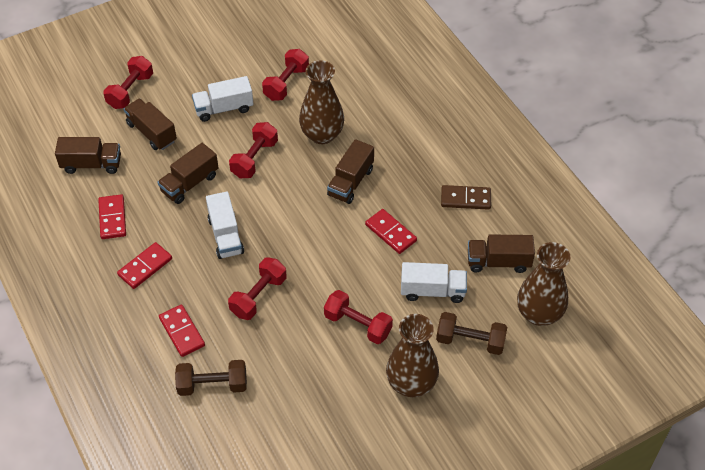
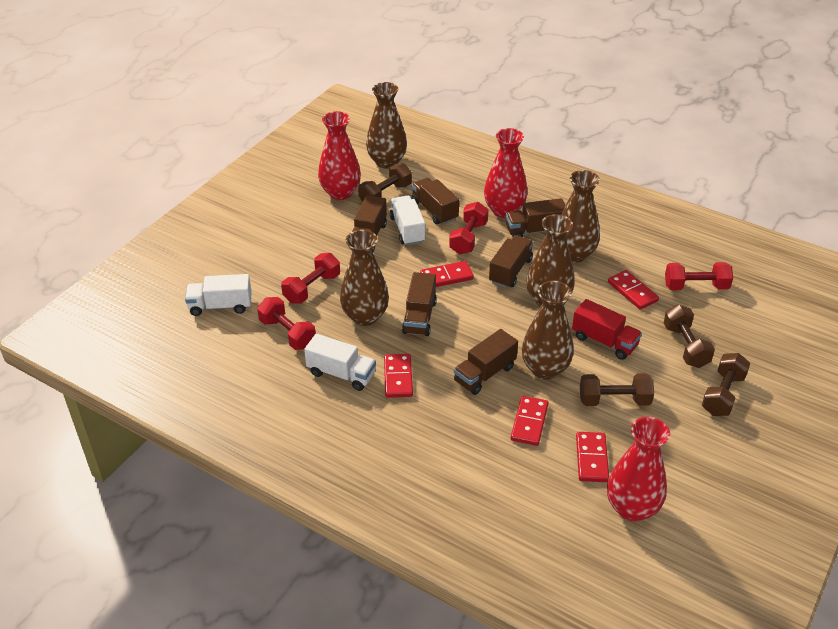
brown domino: 1 -> 0
brown dumbbell: 2 -> 4
brown truck: 5 -> 6
brown vase: 3 -> 5
red domino: 4 -> 5
red dumbbell: 5 -> 4
red truck: 0 -> 1
red vase: 0 -> 3

